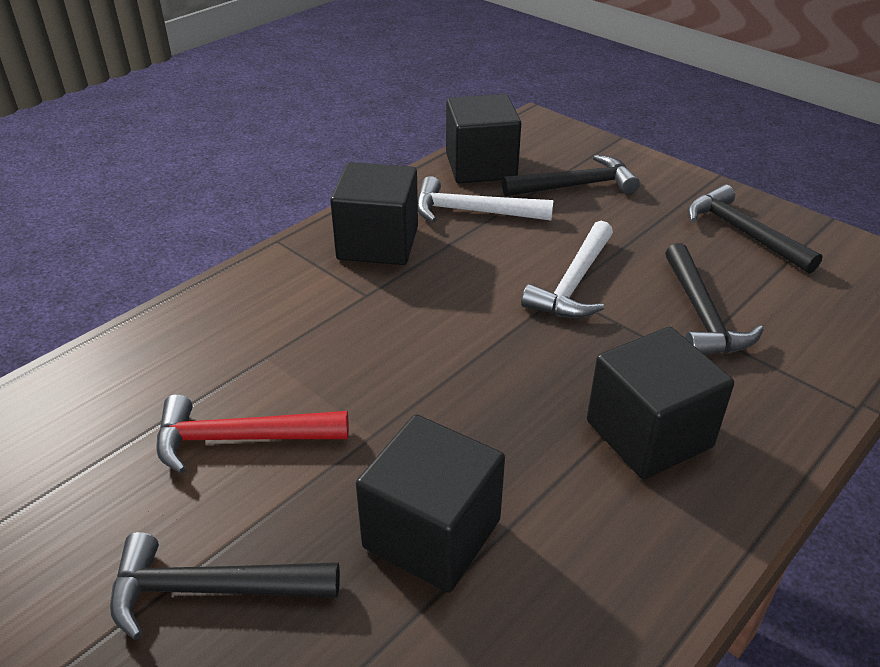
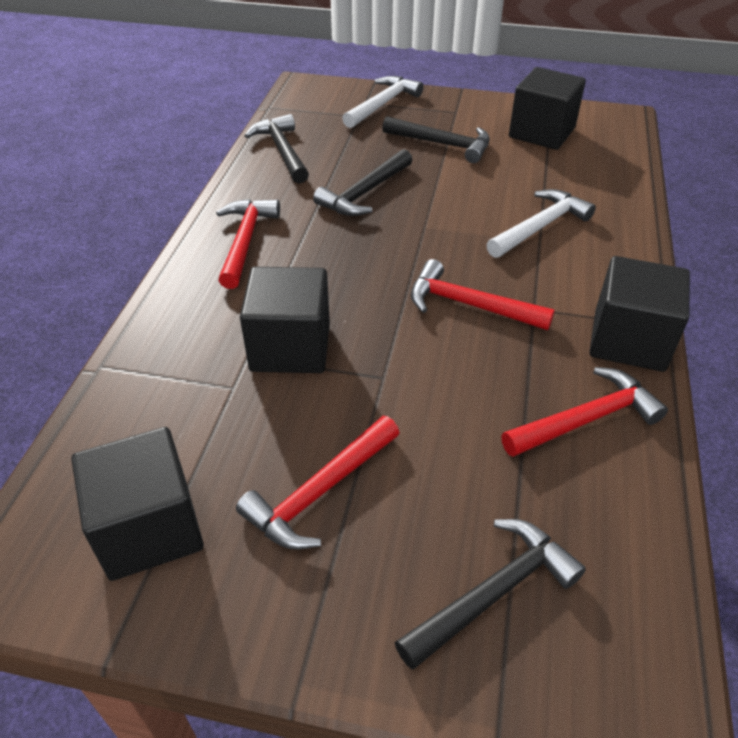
red hammer: 1 -> 4

